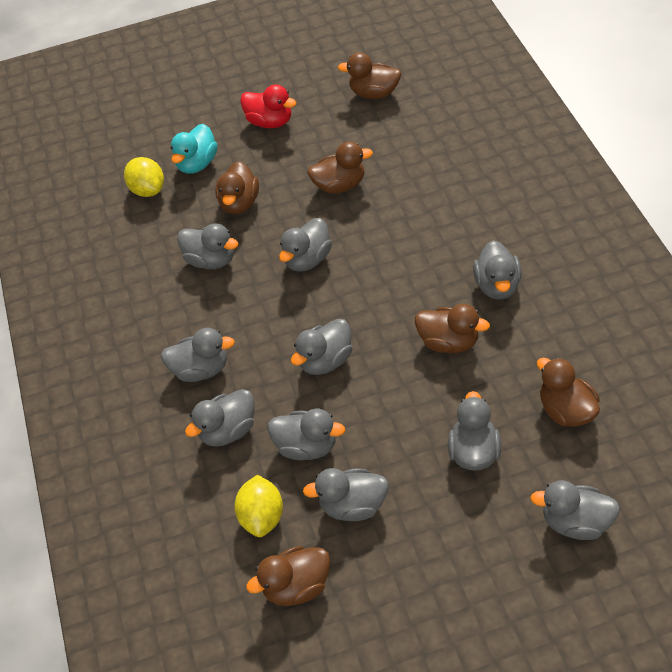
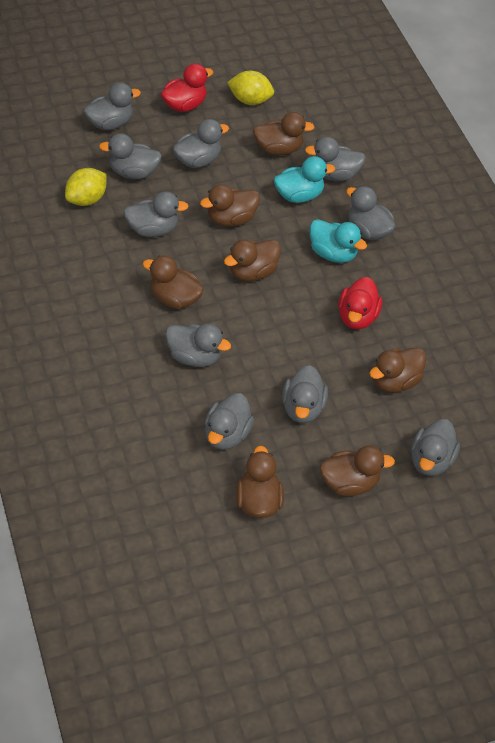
brown duck: 6 -> 7
red duck: 1 -> 2
turquoise duck: 1 -> 2

